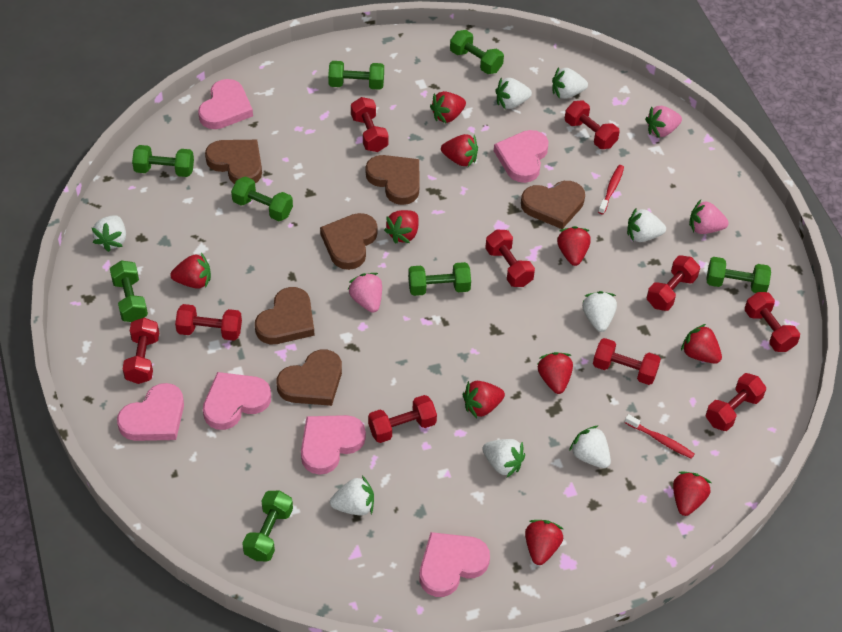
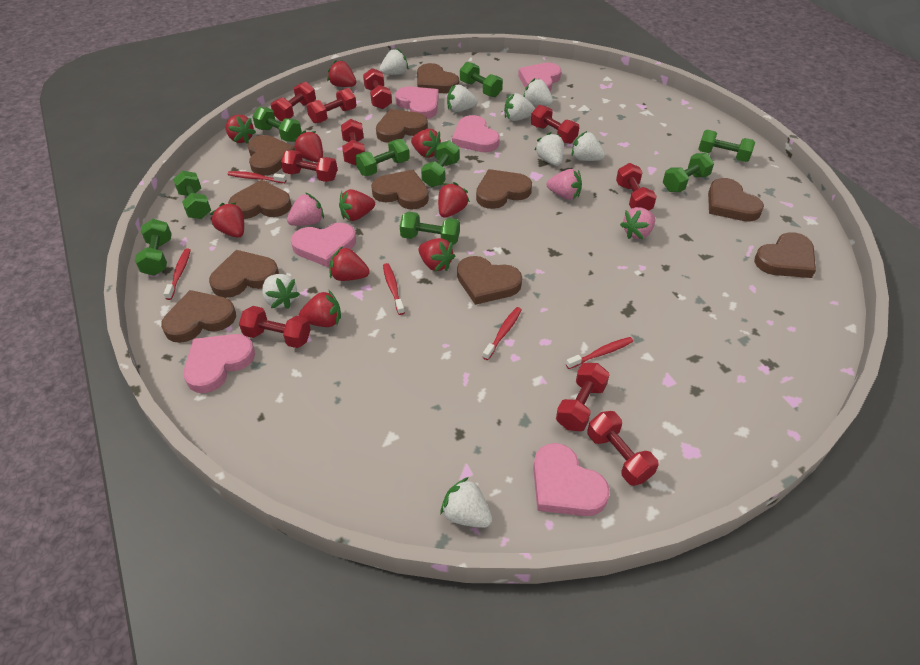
brown heart: 6 -> 11
green dumbbell: 8 -> 9
red toothbrush: 2 -> 5

